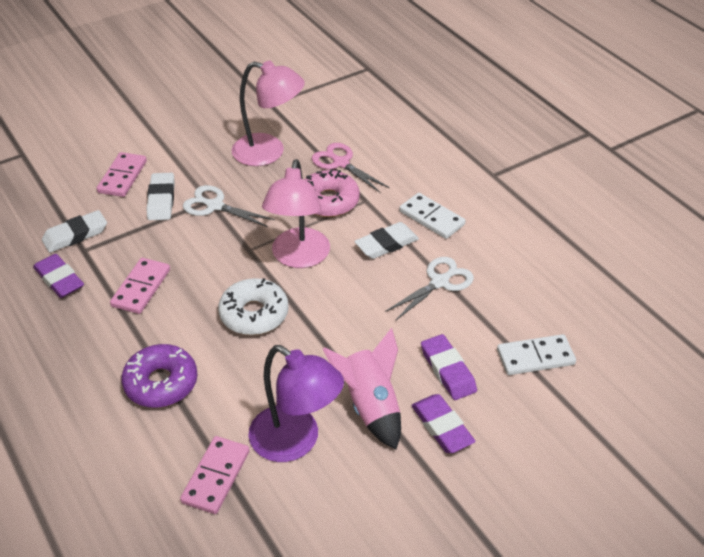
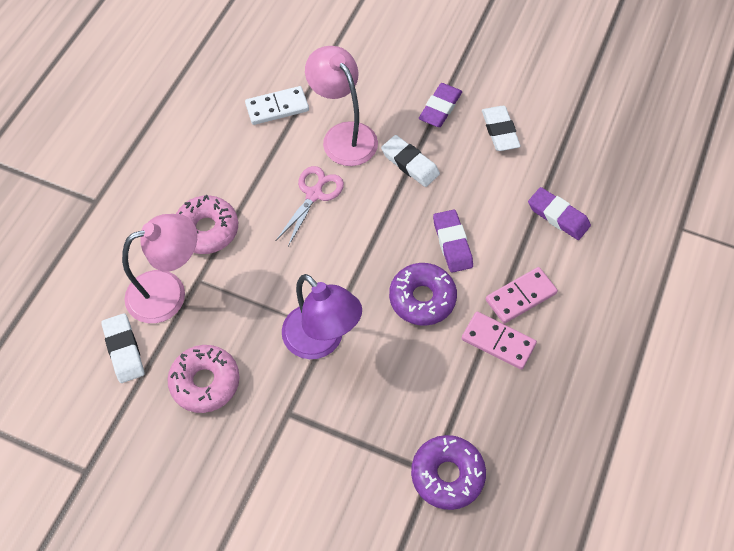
pink domino: 3 -> 2
pink donut: 1 -> 2
pink rocket: 1 -> 0
purple donut: 1 -> 2
white domino: 2 -> 1
white donut: 1 -> 0
white scissors: 2 -> 0

